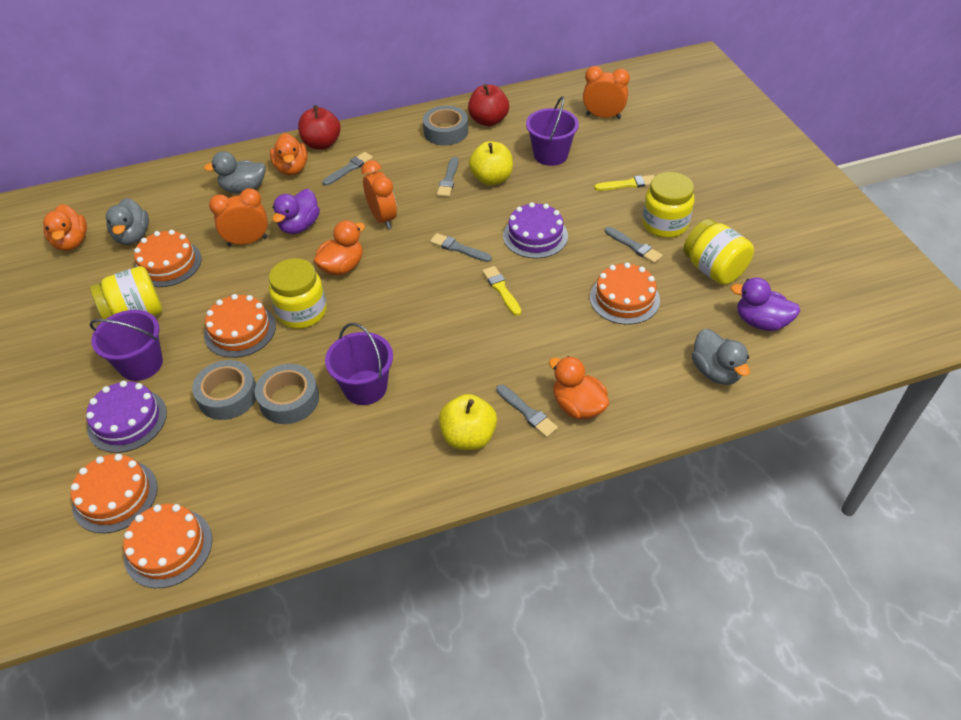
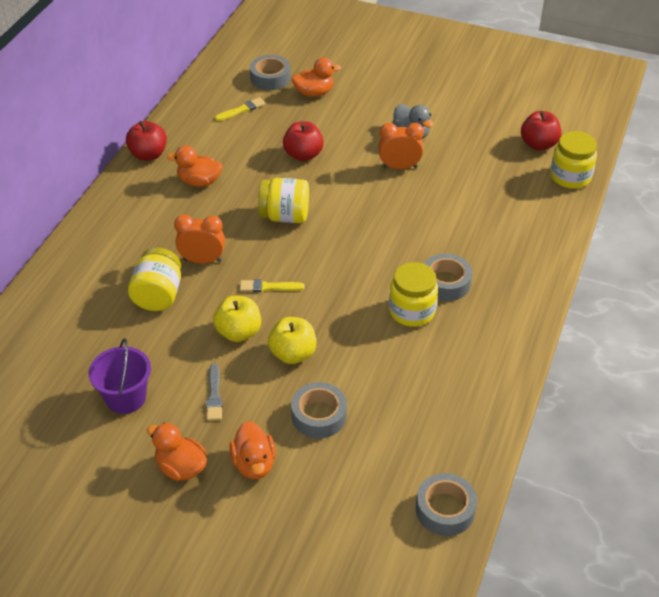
grey brush: 5 -> 1
grey duck: 3 -> 1
grey tape: 3 -> 4
orange cake: 5 -> 0
orange clock: 3 -> 2
purple bucket: 3 -> 1
purple cake: 2 -> 0
purple duck: 2 -> 0
red apple: 2 -> 3

